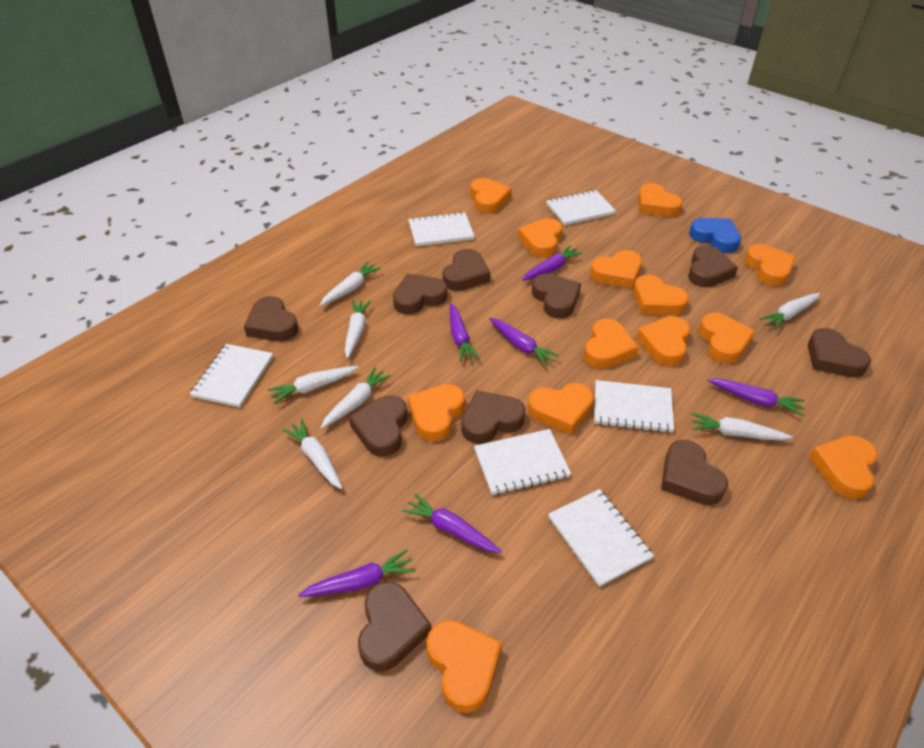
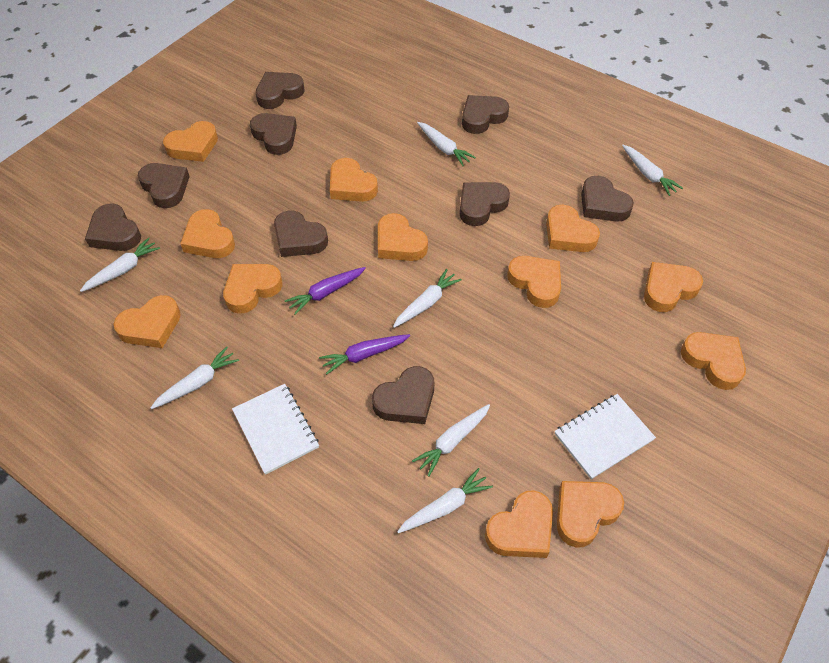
blue heart: 1 -> 0
brown heart: 10 -> 9
orange heart: 13 -> 12
purple carrot: 6 -> 2
white notebook: 6 -> 2

